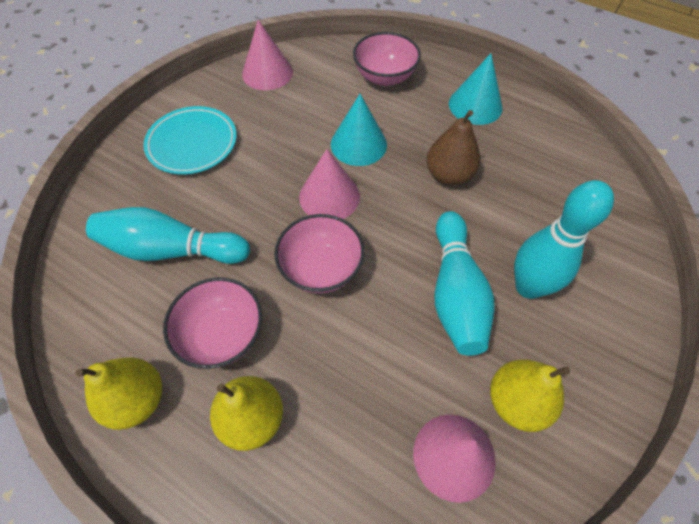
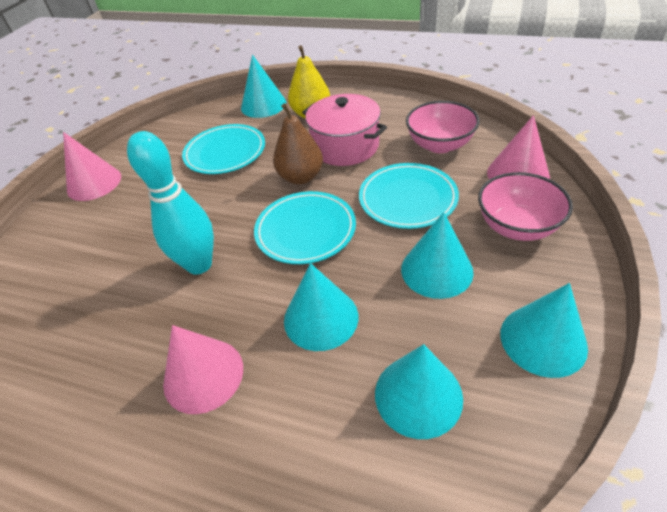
pink bowl: 3 -> 2
pink pot: 0 -> 1
turquoise bowling pin: 3 -> 1
turquoise cone: 2 -> 5
turquoise plate: 1 -> 3
yellow pear: 3 -> 1

